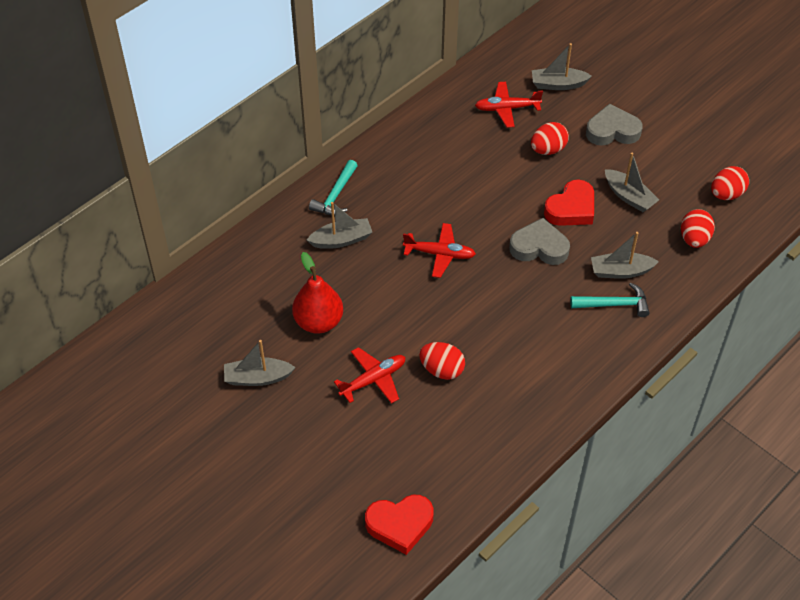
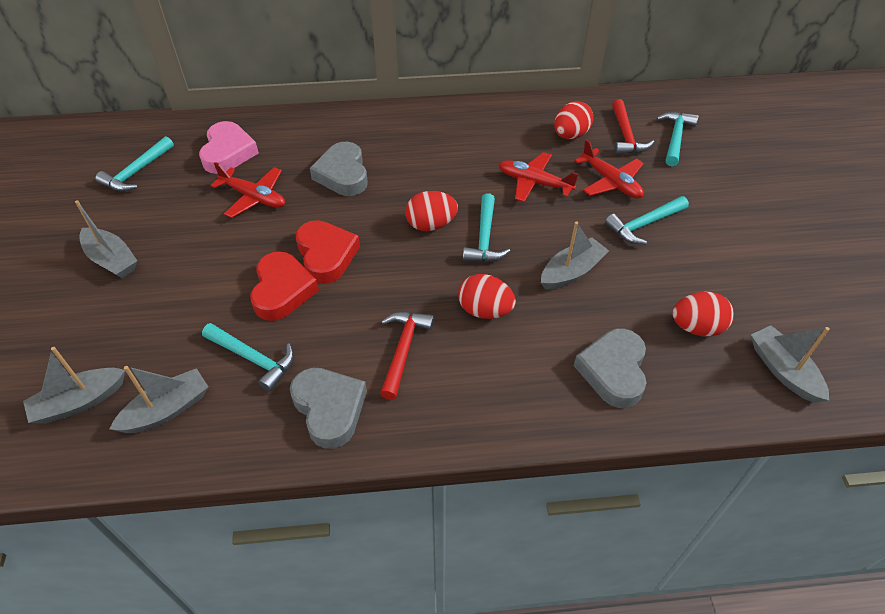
grey heart: 2 -> 3
pink heart: 0 -> 1
red hammer: 0 -> 2
red pear: 1 -> 0
turquoise hammer: 2 -> 5

